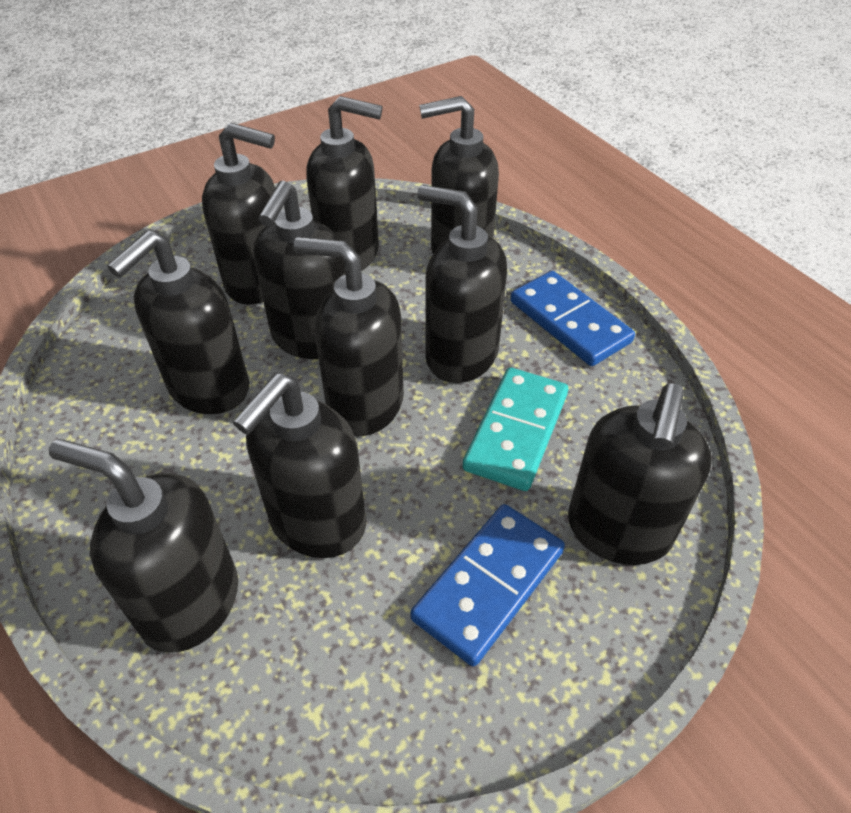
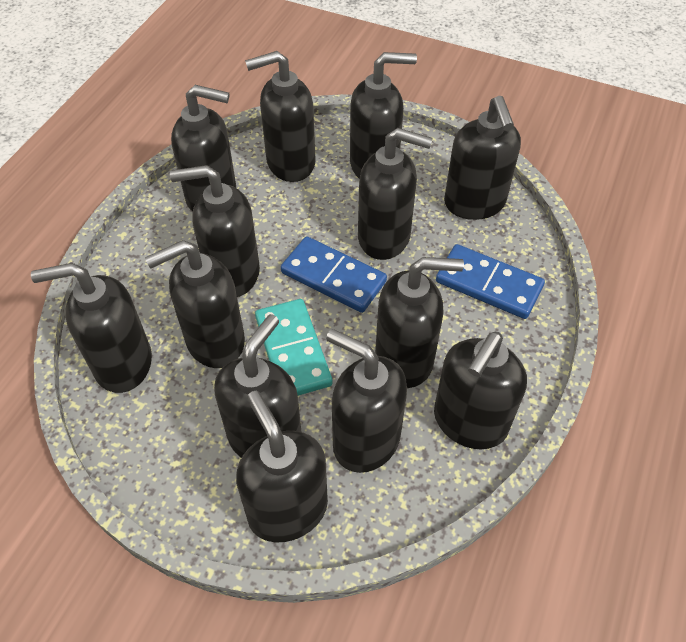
black soap dispenser: 10 -> 13

